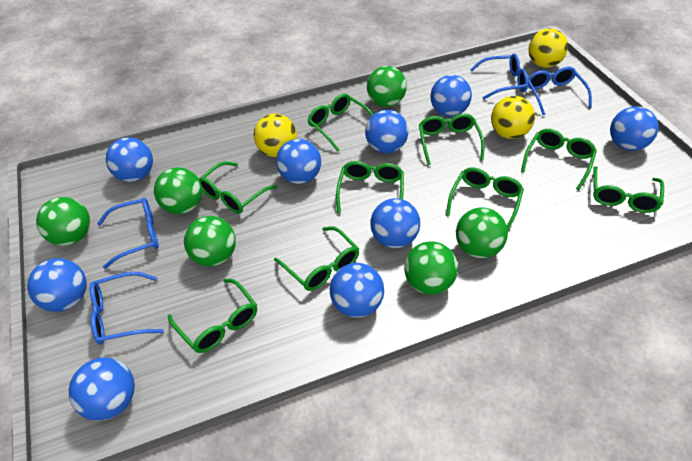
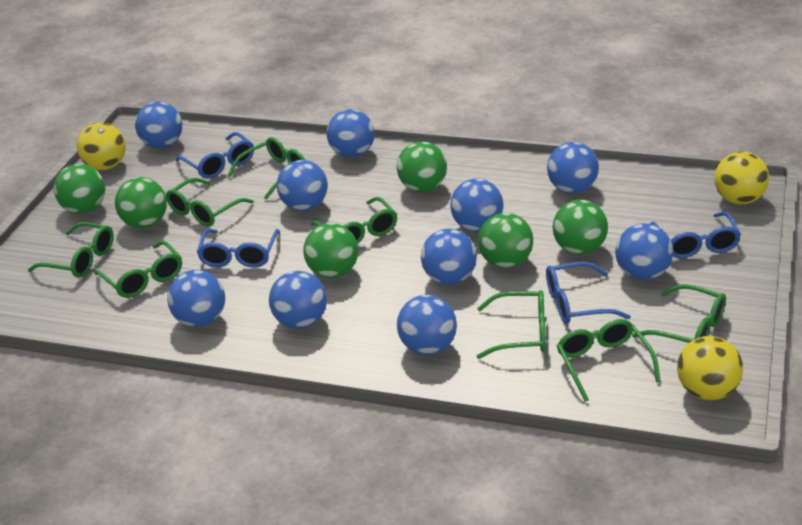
blue ball: 9 -> 10
green glasses: 9 -> 8

